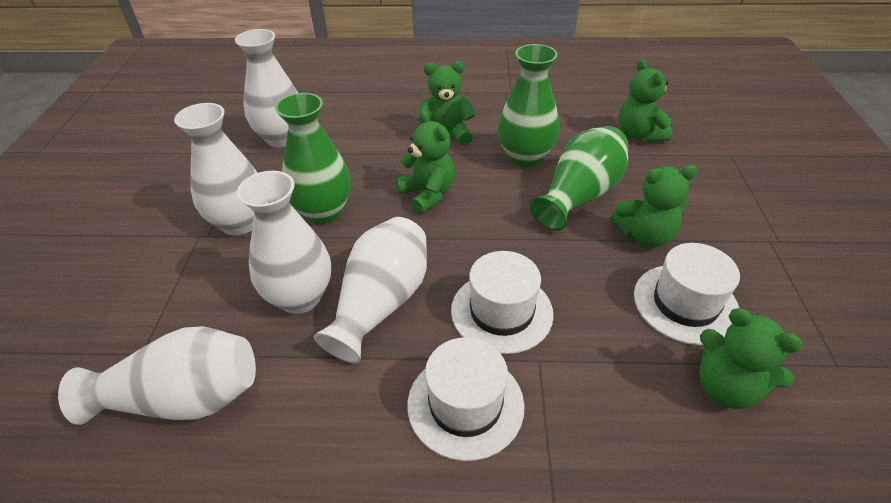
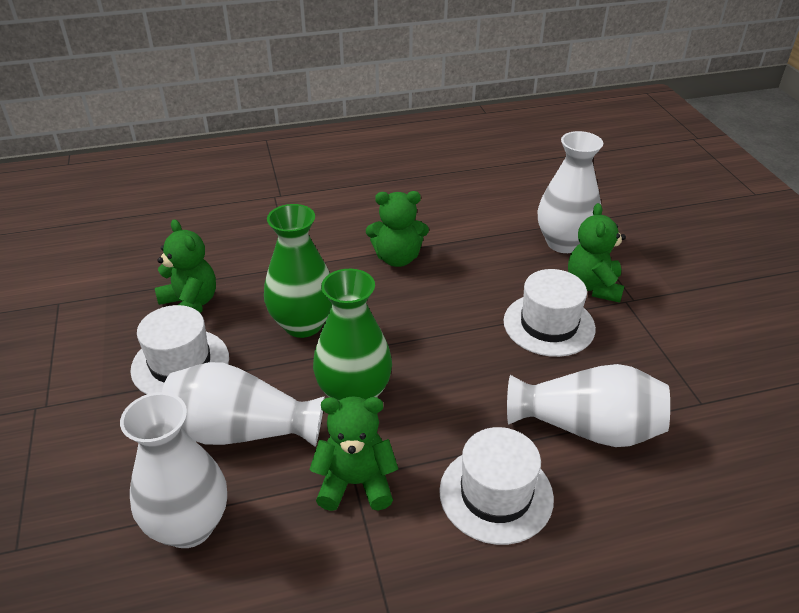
green teddy bear: 5 -> 4
green vase: 3 -> 2
white vase: 5 -> 4

